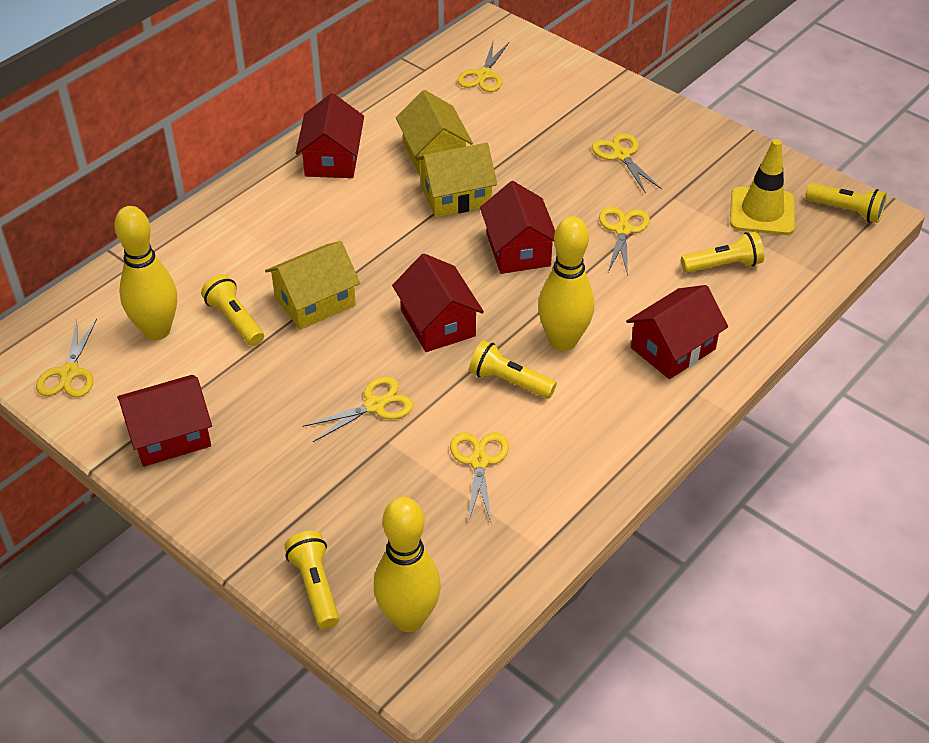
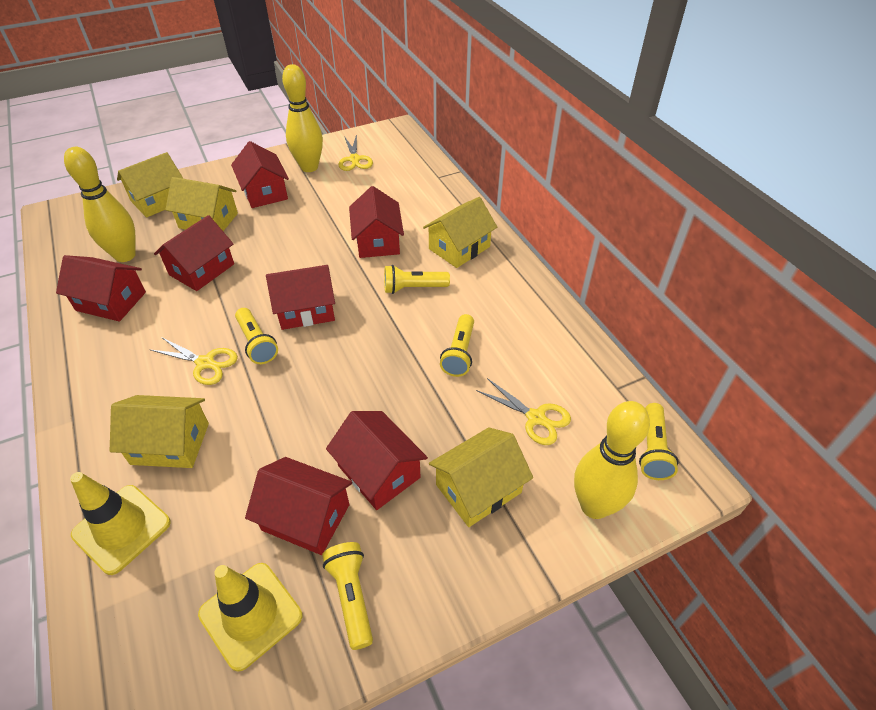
red house: 5 -> 7
yellow house: 3 -> 5
yellow scissors: 6 -> 3
yellow traffic cone: 1 -> 2

